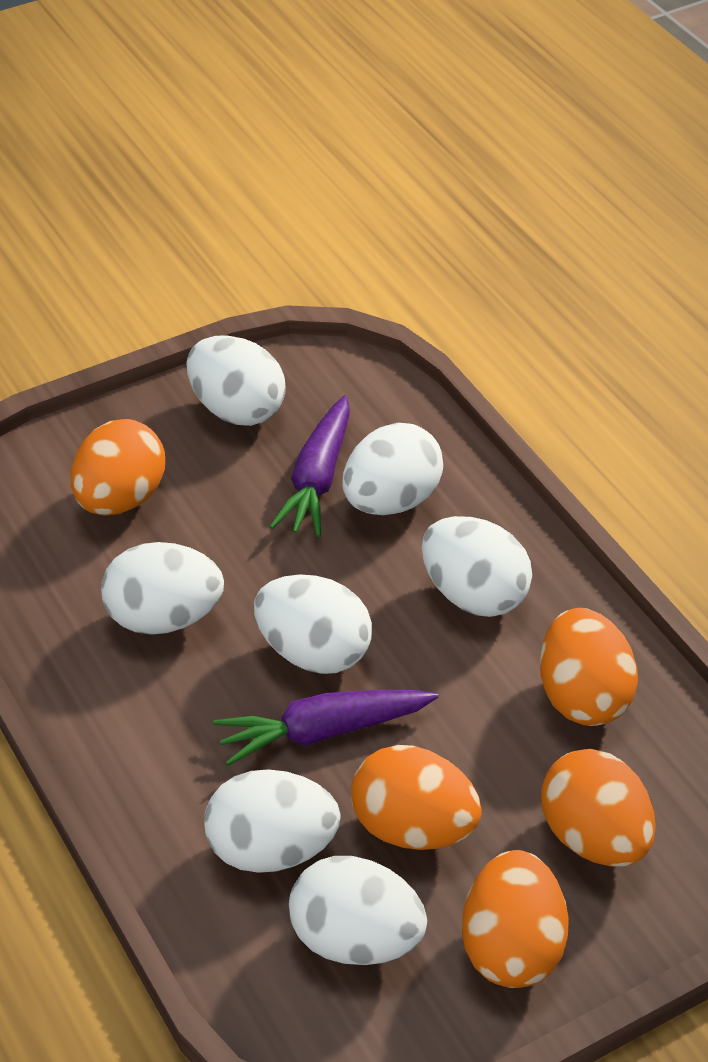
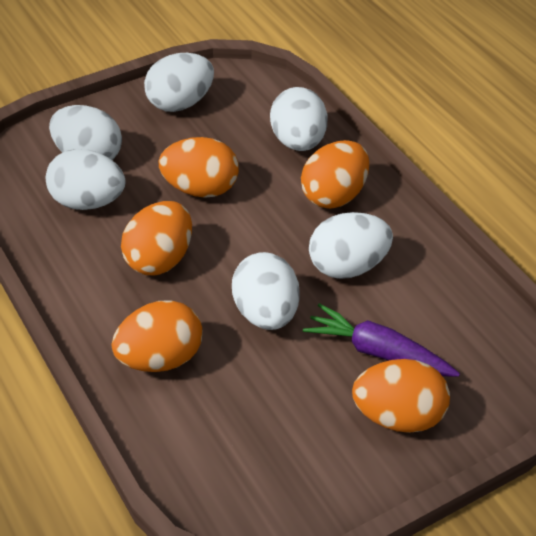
purple carrot: 2 -> 1
white egg: 7 -> 6

